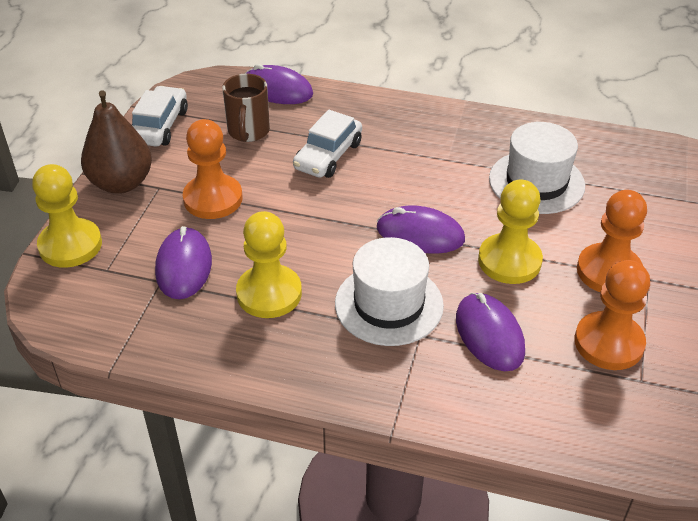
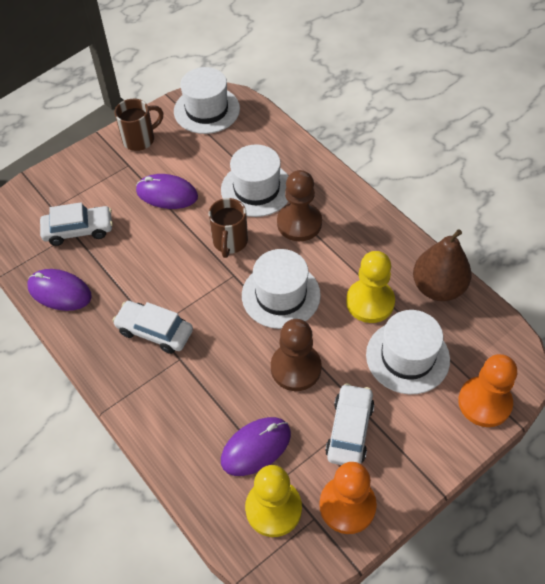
brown mug: 1 -> 2
brown pawn: 0 -> 2
orange pawn: 3 -> 2
purple mouse: 4 -> 3
white car: 2 -> 3
white hat: 2 -> 4
yellow pawn: 3 -> 2

